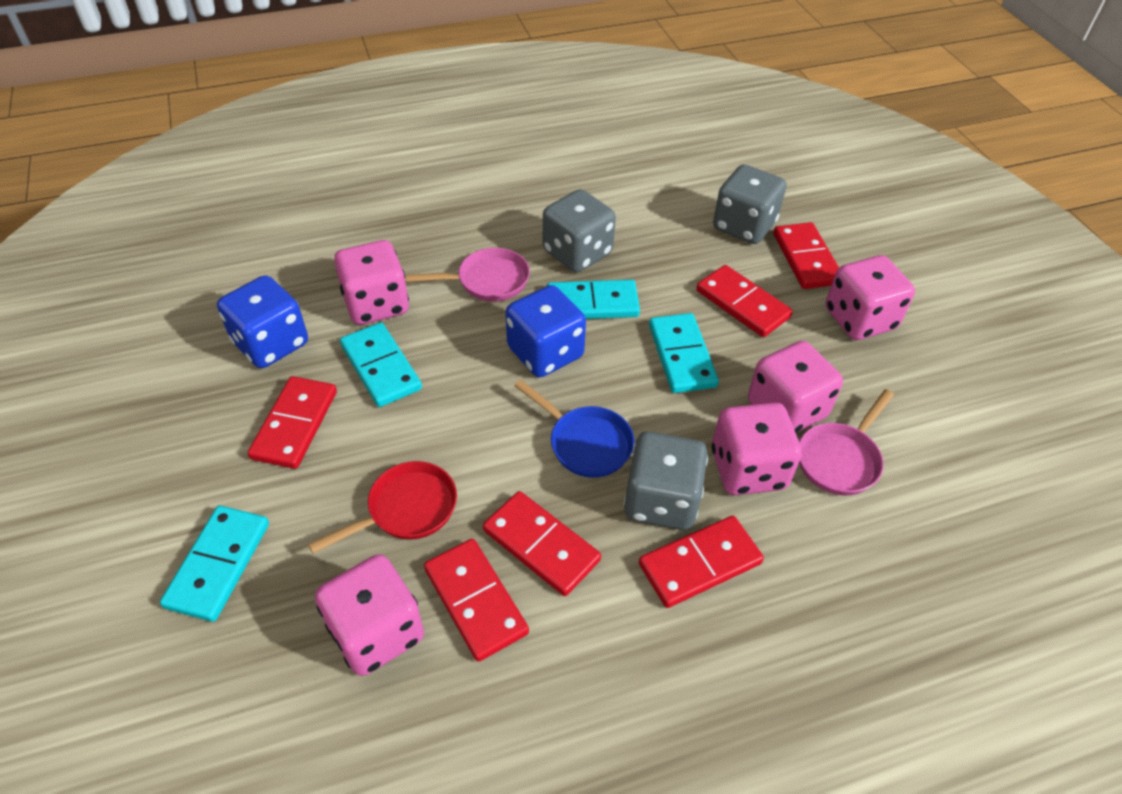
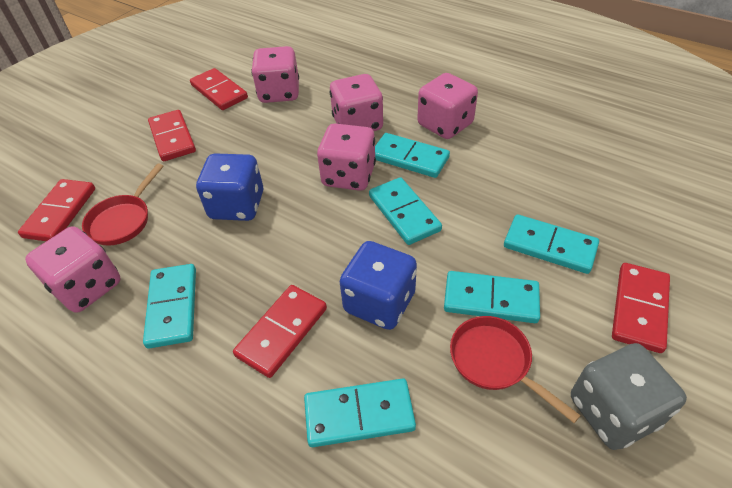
blue pan: 1 -> 0
grey dice: 3 -> 1
pink pan: 2 -> 0
red domino: 6 -> 5
red pan: 1 -> 2
turquoise domino: 4 -> 6

